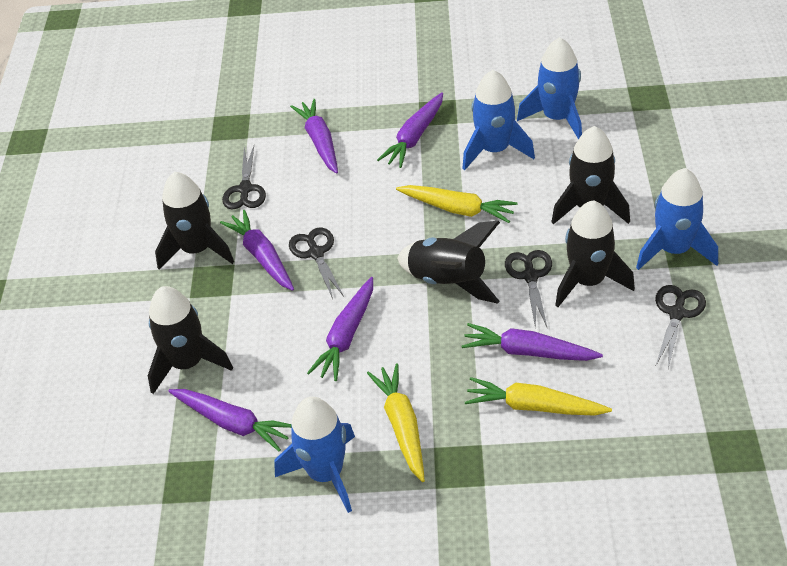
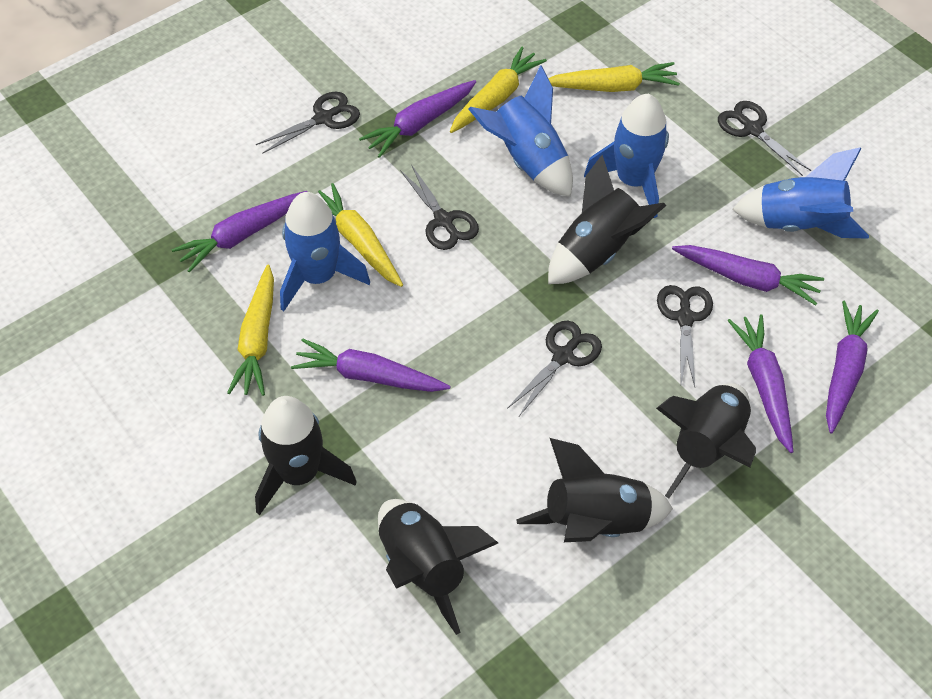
black scissors: 4 -> 5
yellow carrot: 3 -> 4

